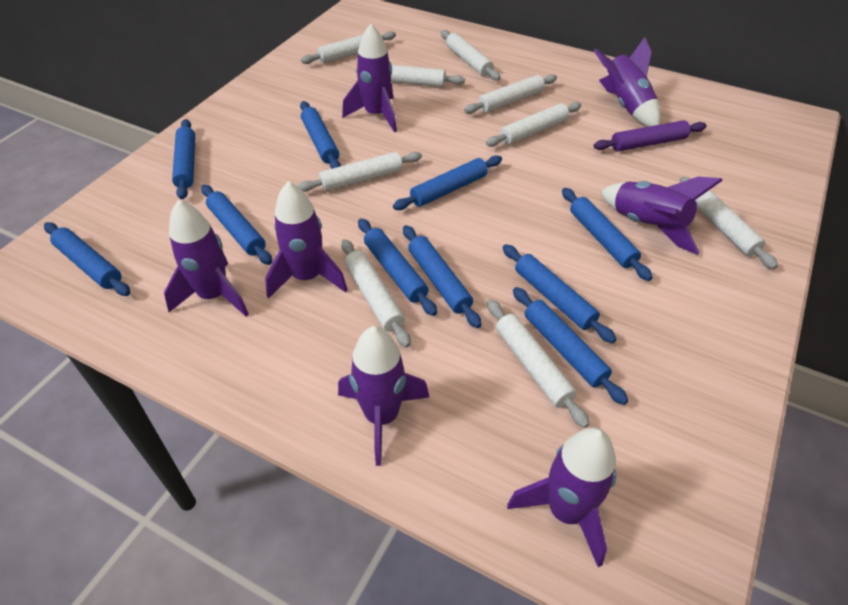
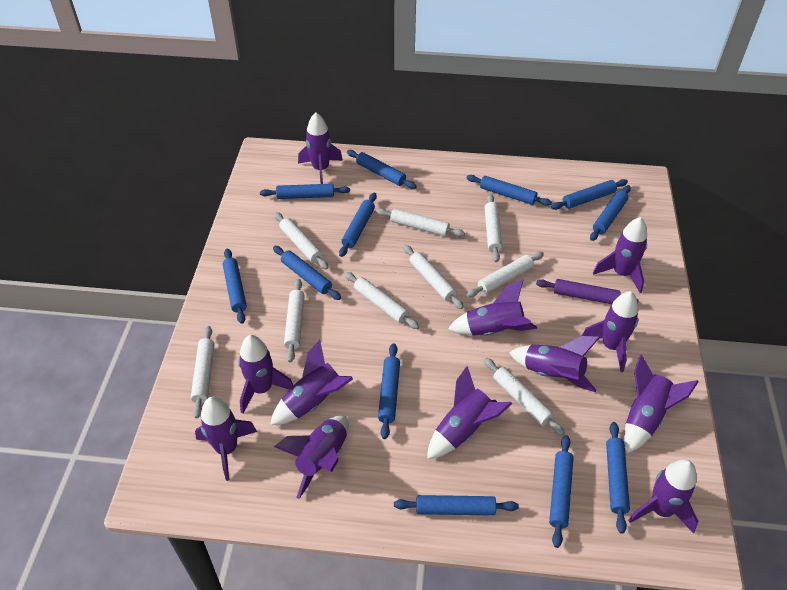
blue rolling pin: 10 -> 12
purple rocket: 7 -> 12

